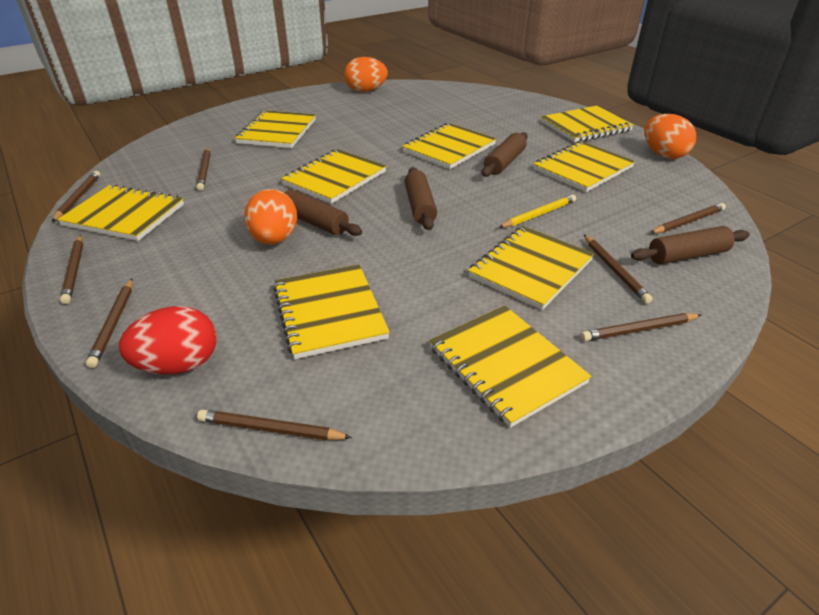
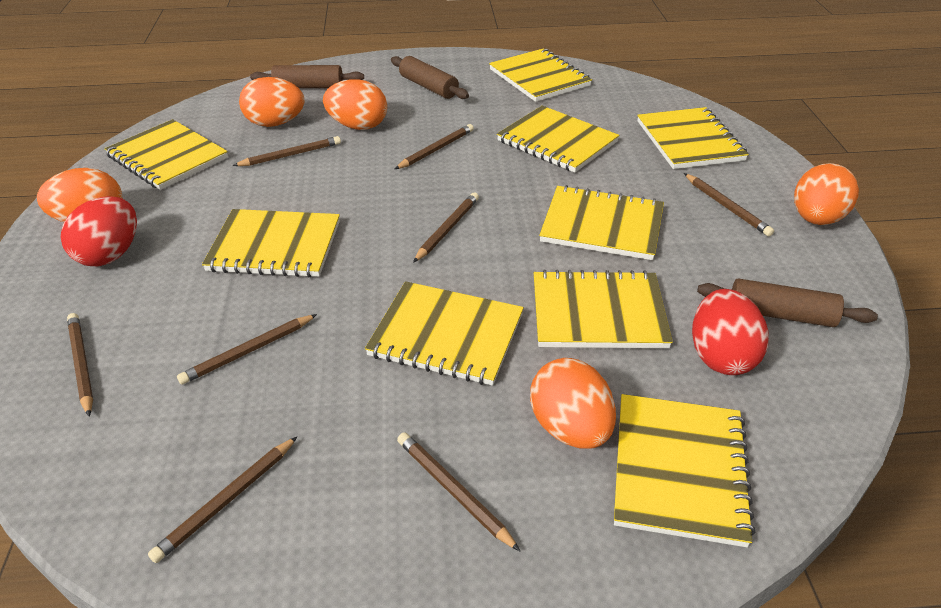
brown rolling pin: 4 -> 3
orange egg: 3 -> 5
red egg: 1 -> 2
yellow pencil: 1 -> 0

